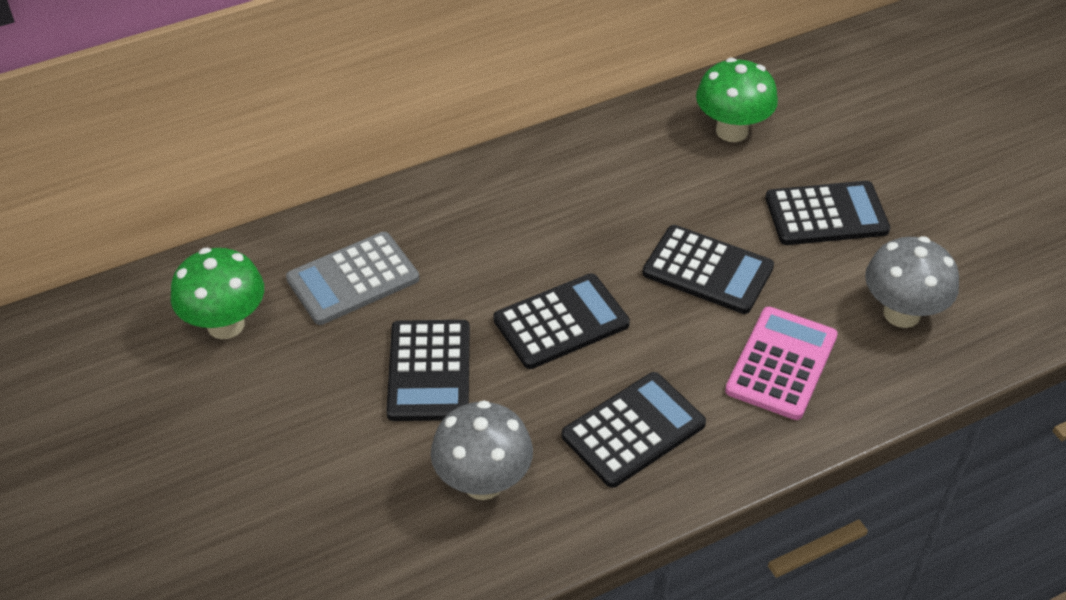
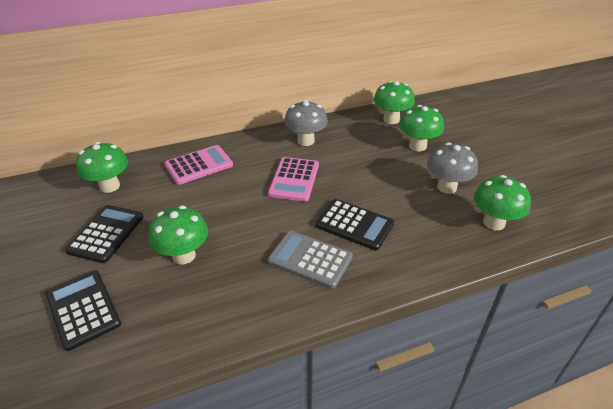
black calculator: 5 -> 3
green mushroom: 2 -> 5
pink calculator: 1 -> 2

